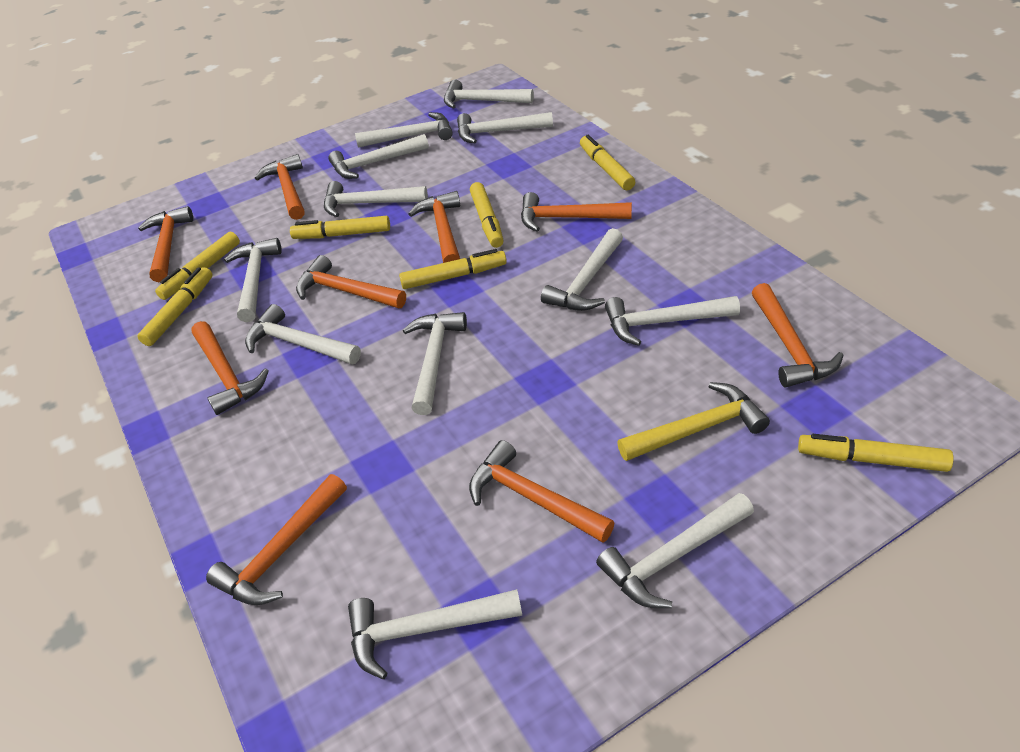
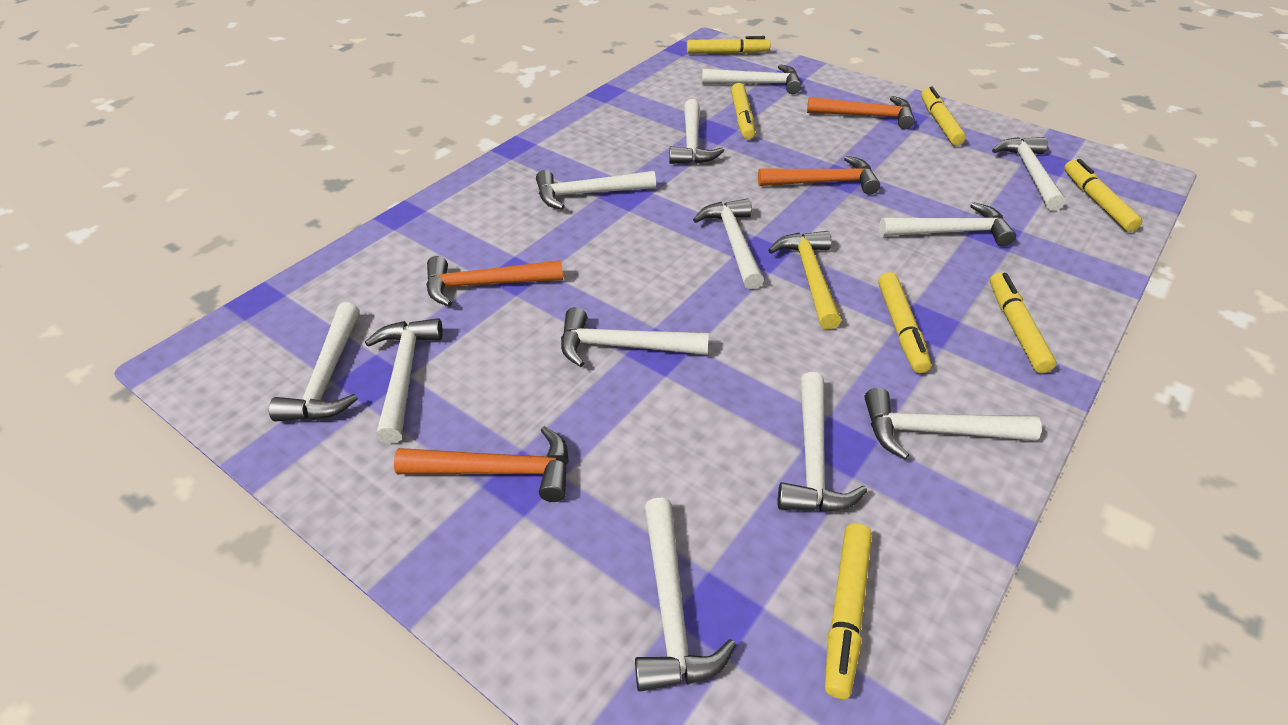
orange hammer: 9 -> 4

